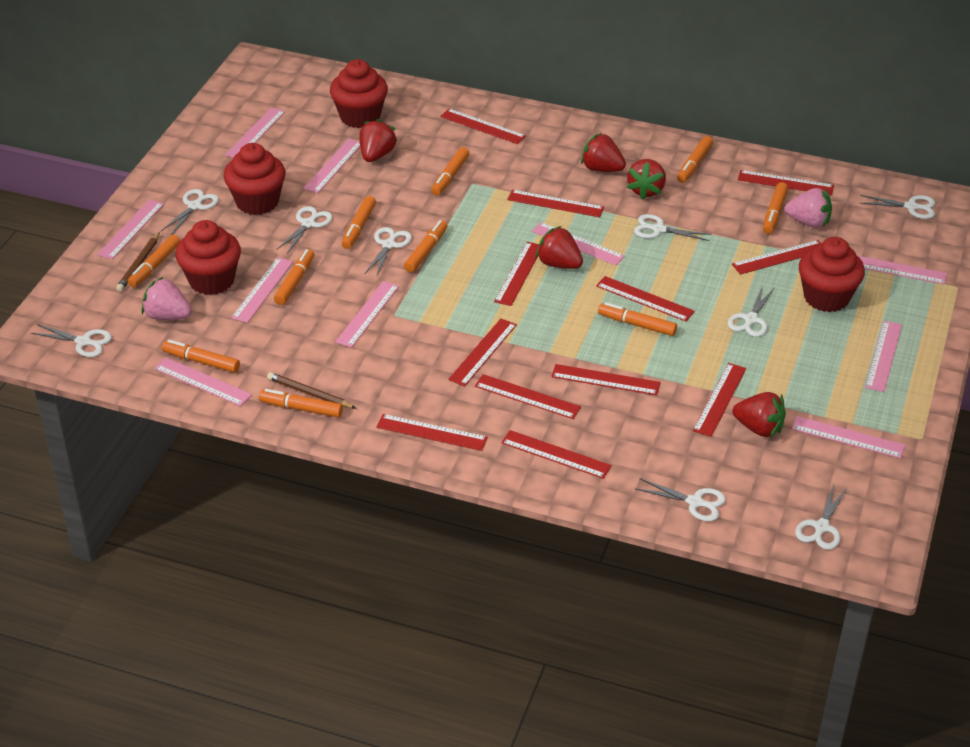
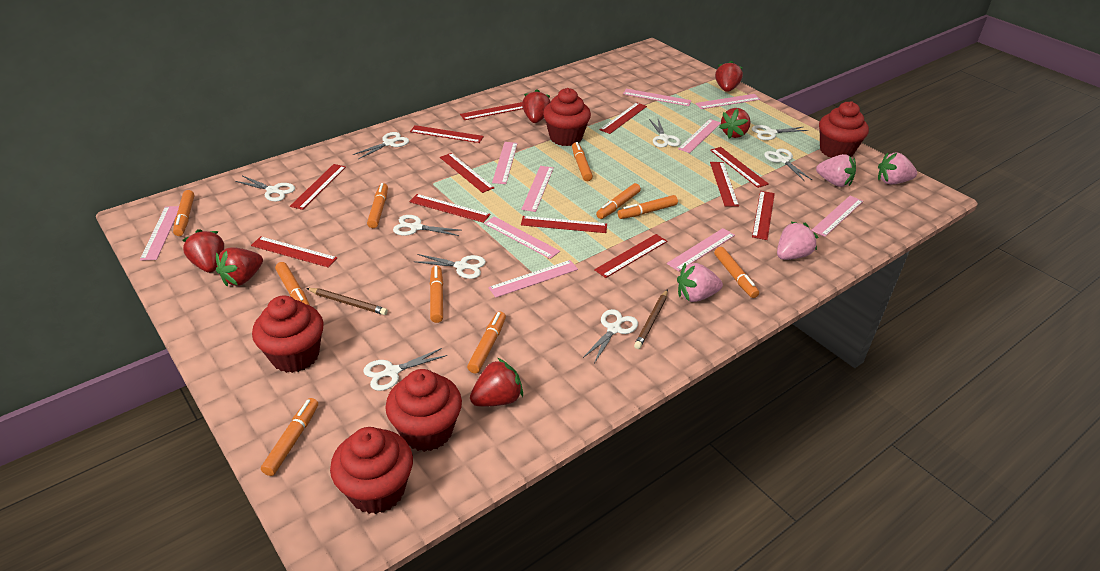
pink strawberry: 2 -> 4
red cupcake: 4 -> 5
red strawberry: 5 -> 6

